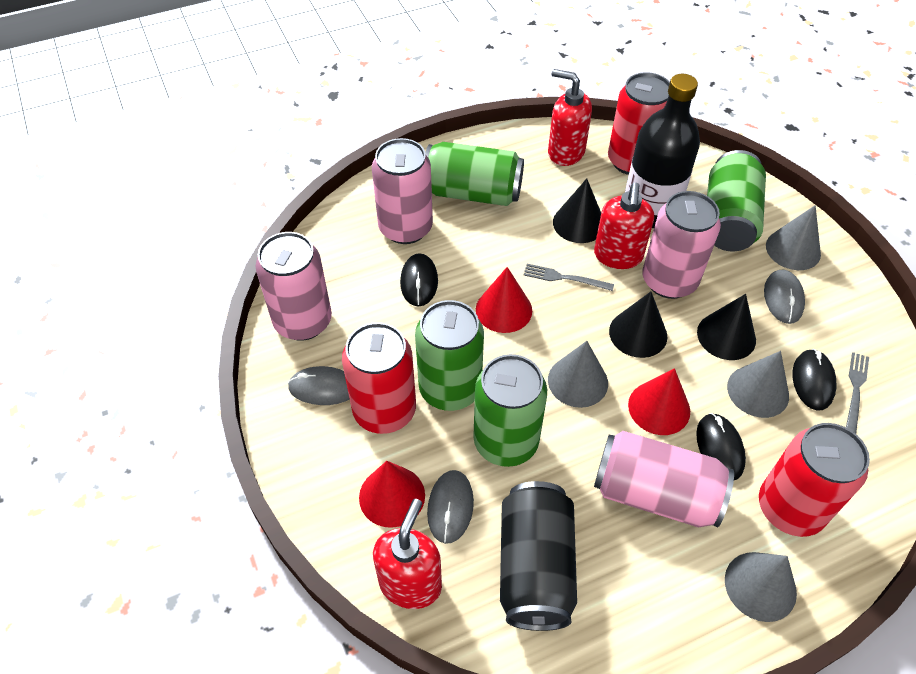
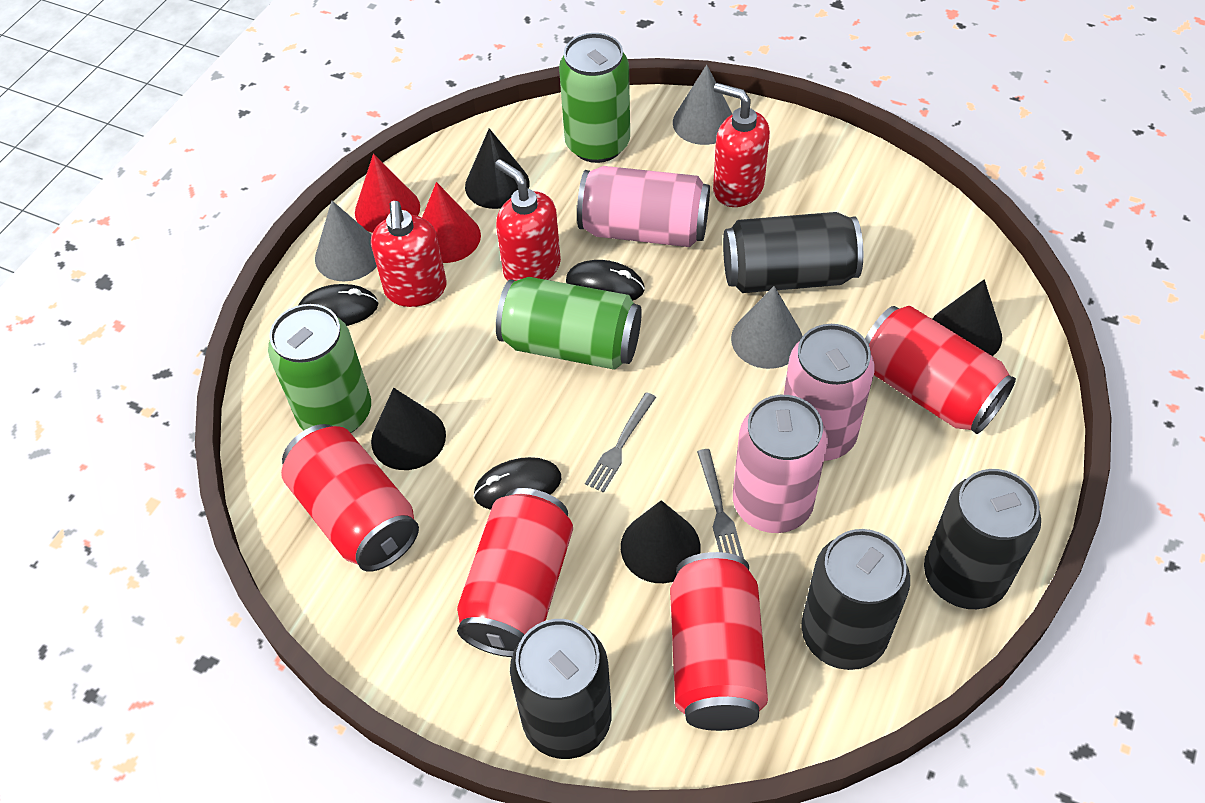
black bottle: 1 -> 0
black can: 1 -> 4
black cone: 3 -> 4
green can: 4 -> 3
grey cone: 4 -> 3
grey mouse: 3 -> 0
pink can: 4 -> 3
red can: 3 -> 4
red cone: 3 -> 2

